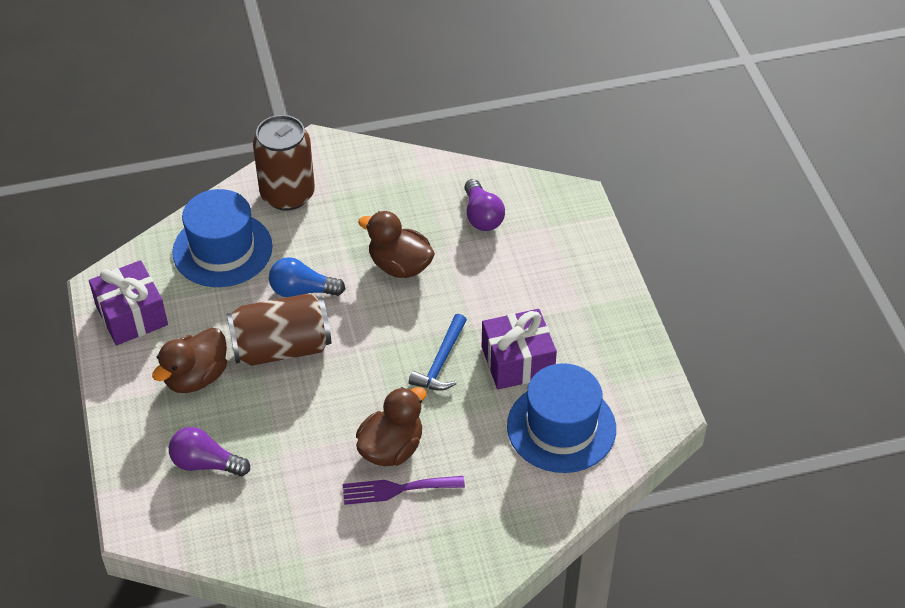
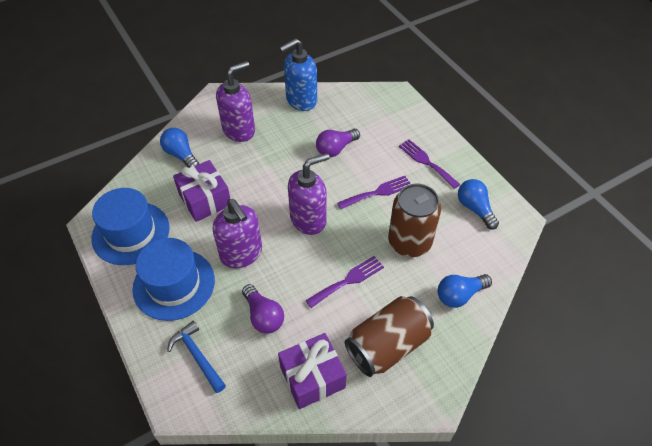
blue light bulb: 1 -> 3
blue soap dispenser: 0 -> 1
brown duck: 3 -> 0
purple fork: 1 -> 3
purple soap dispenser: 0 -> 3

